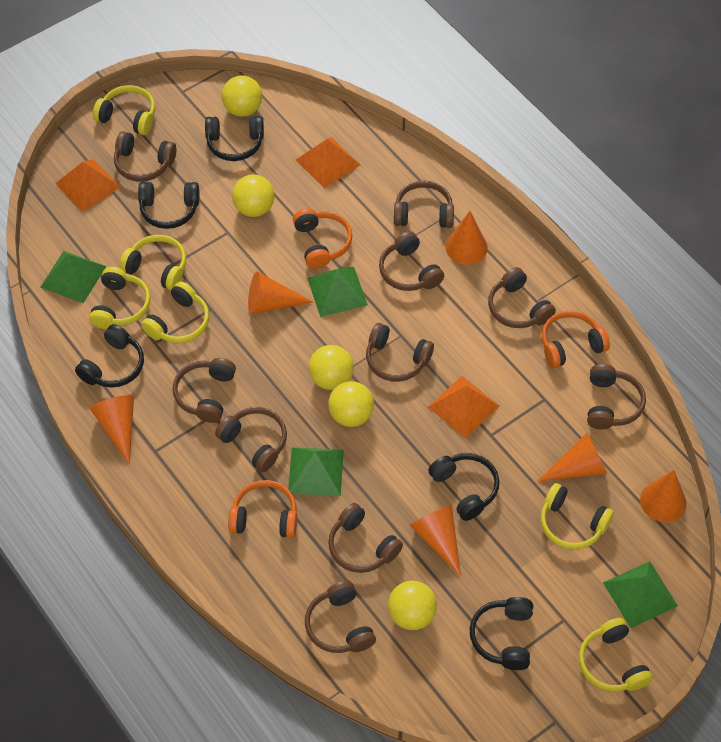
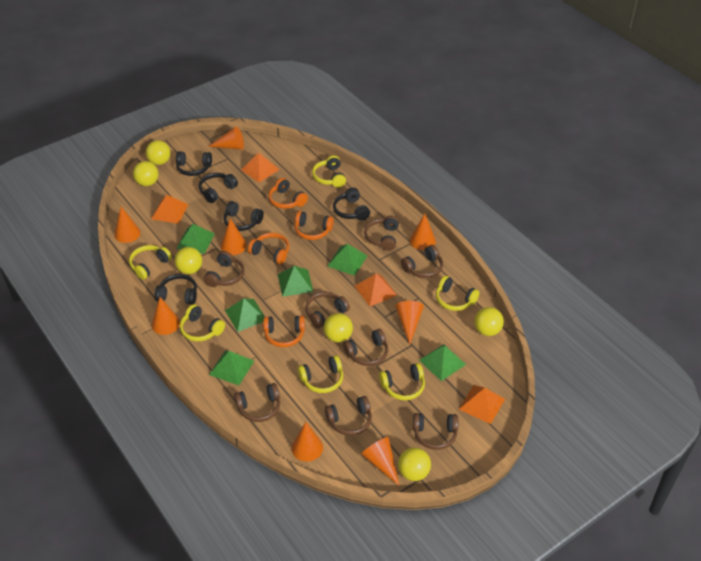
brown headphones: 10 -> 8
green pyramid: 4 -> 6
orange cone: 6 -> 8
orange headphones: 3 -> 4
orange pyramid: 3 -> 4
yellow ball: 5 -> 6

